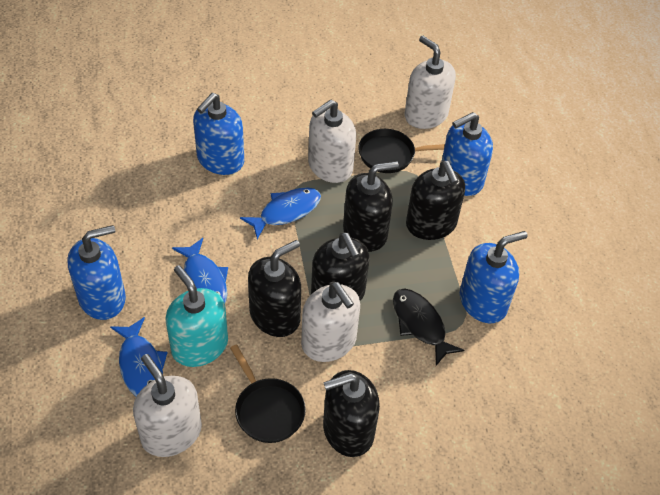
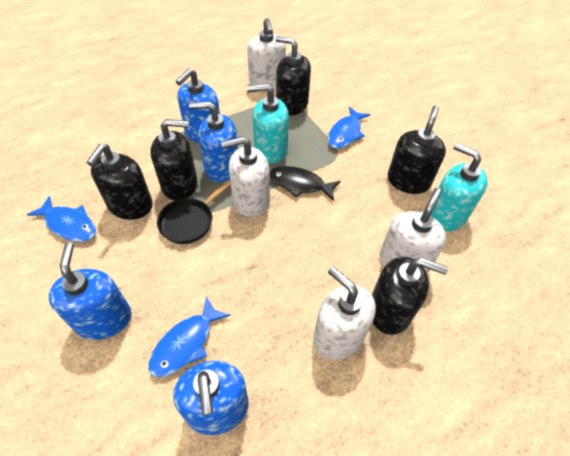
black pan: 2 -> 1
turquoise soap dispenser: 1 -> 2

